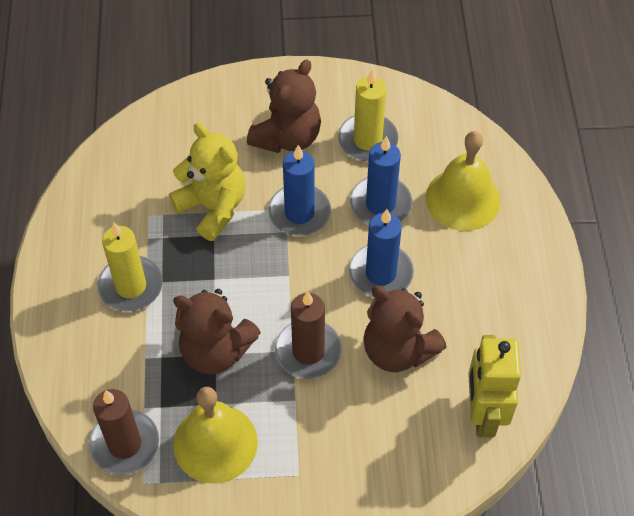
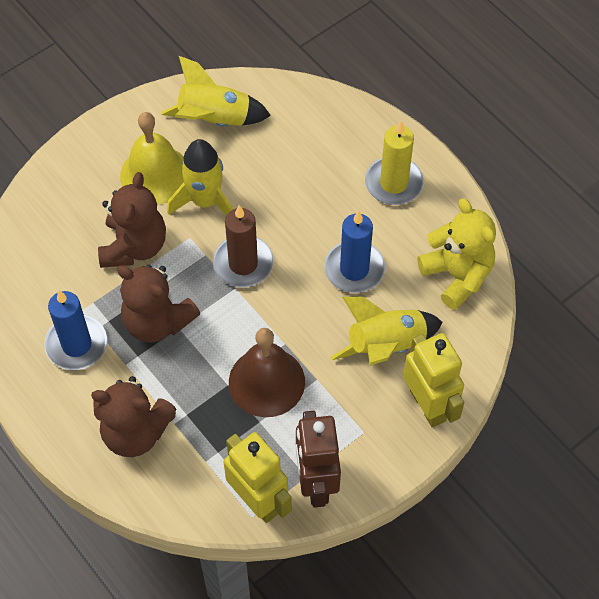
blue candle: 3 -> 2
brown bell: 0 -> 1
brown candle: 2 -> 1
brown robot: 0 -> 1
yellow bell: 2 -> 1
yellow candle: 2 -> 1
yellow robot: 1 -> 2
yellow rocket: 0 -> 3

